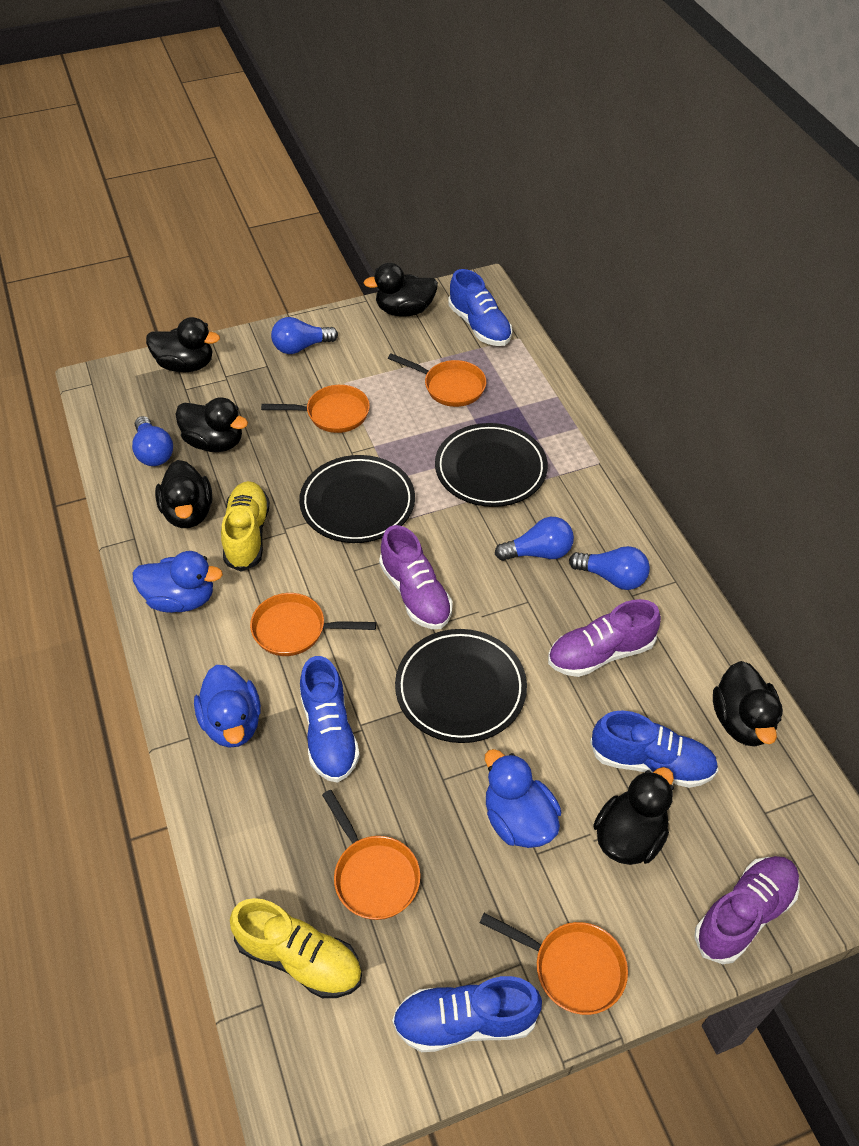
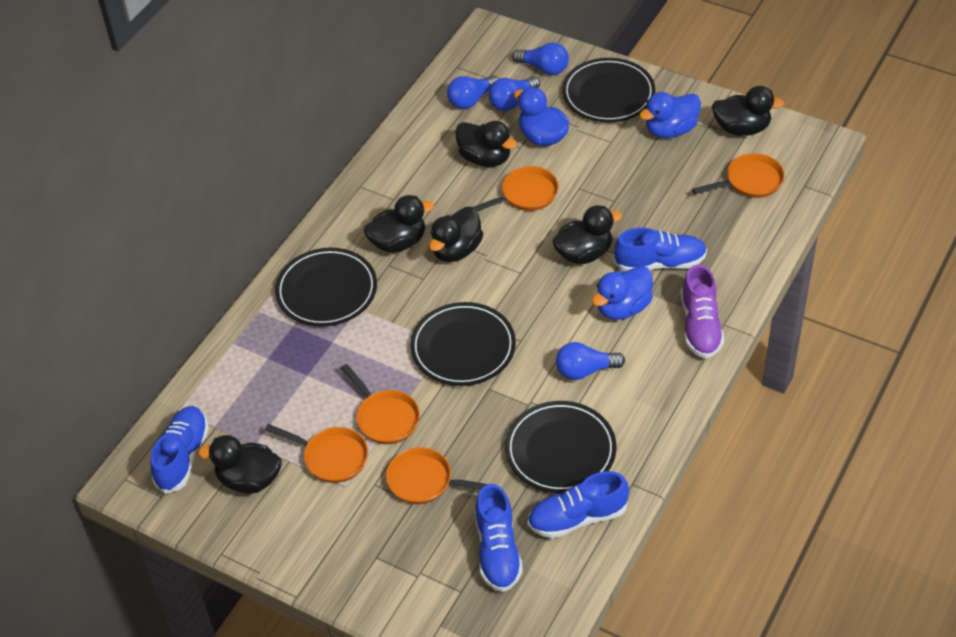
black plate: 3 -> 4
purple shoe: 3 -> 1
yellow shoe: 2 -> 0

